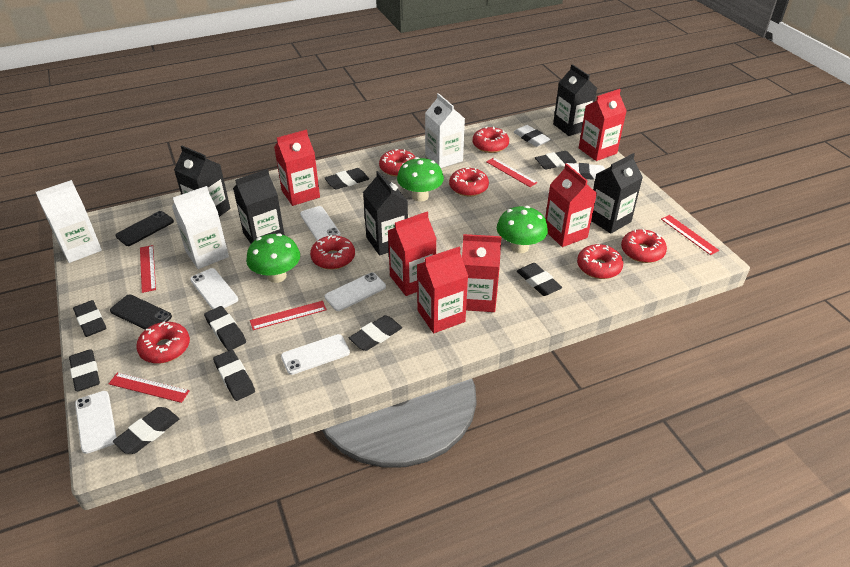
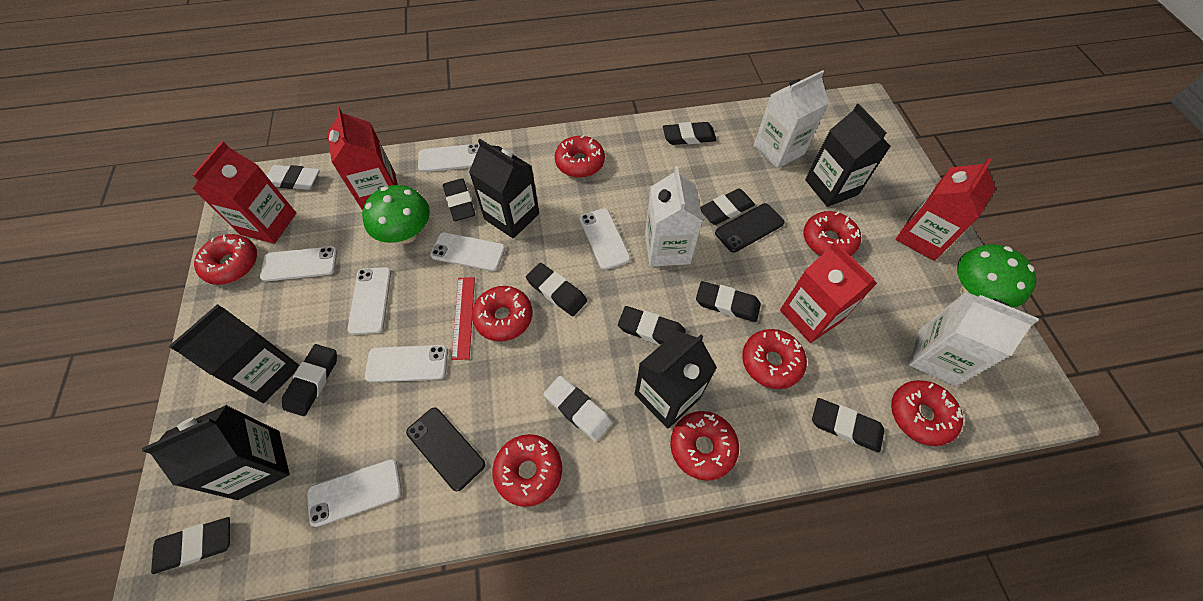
green mushroom: 3 -> 2
red carton: 6 -> 4
red donut: 7 -> 8
red ruler: 5 -> 1
white phone: 5 -> 7

